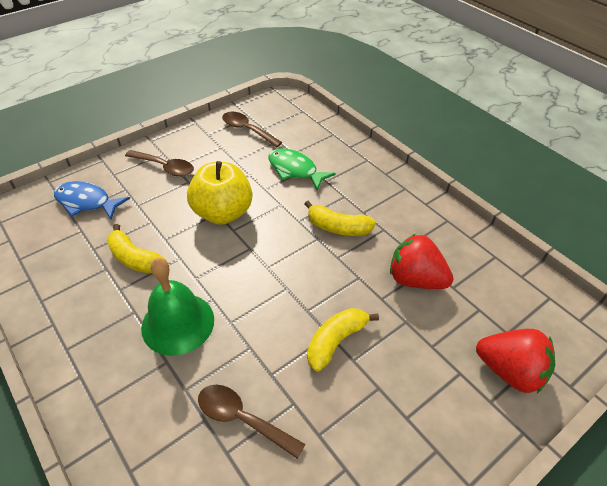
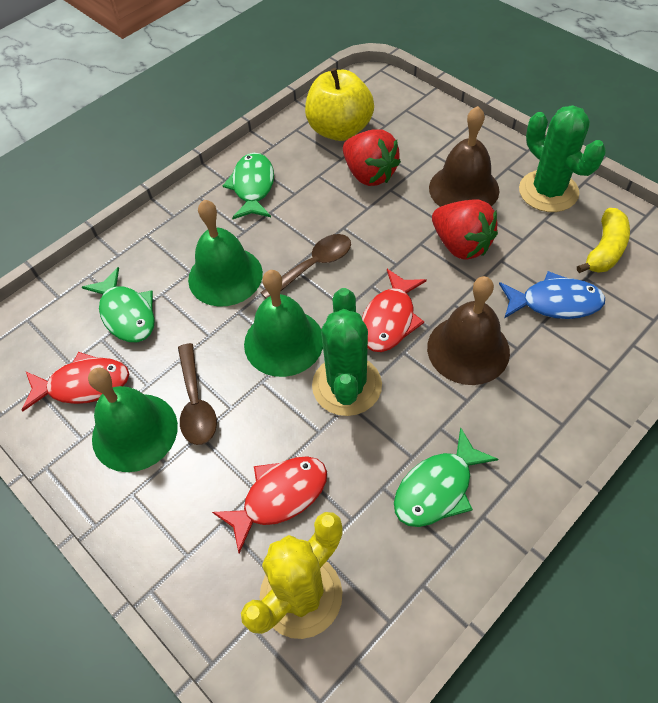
brown bell: 0 -> 2
brown spoon: 3 -> 2
green bell: 1 -> 3
green cactus: 0 -> 2
green fish: 1 -> 3
red fish: 0 -> 3
yellow banana: 3 -> 1
yellow cactus: 0 -> 1

